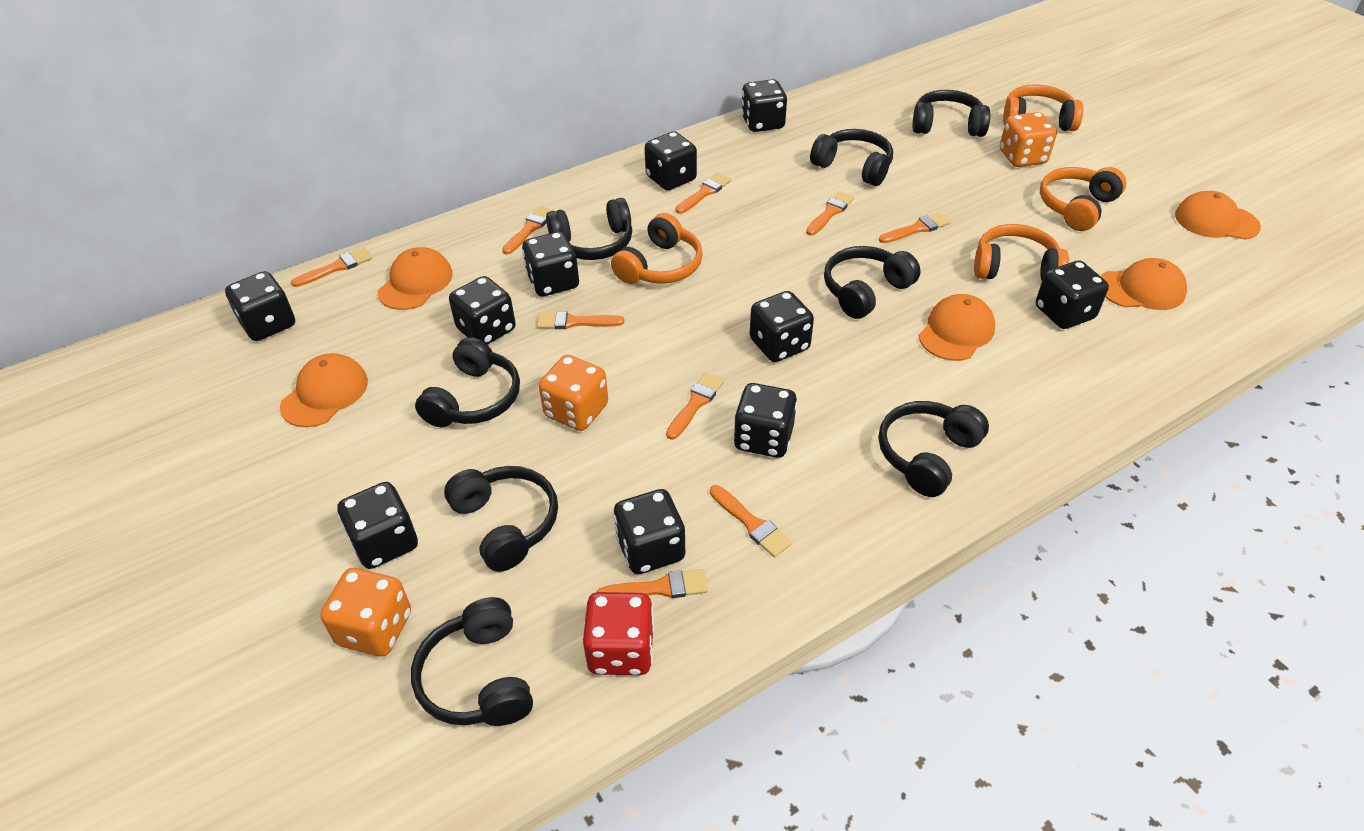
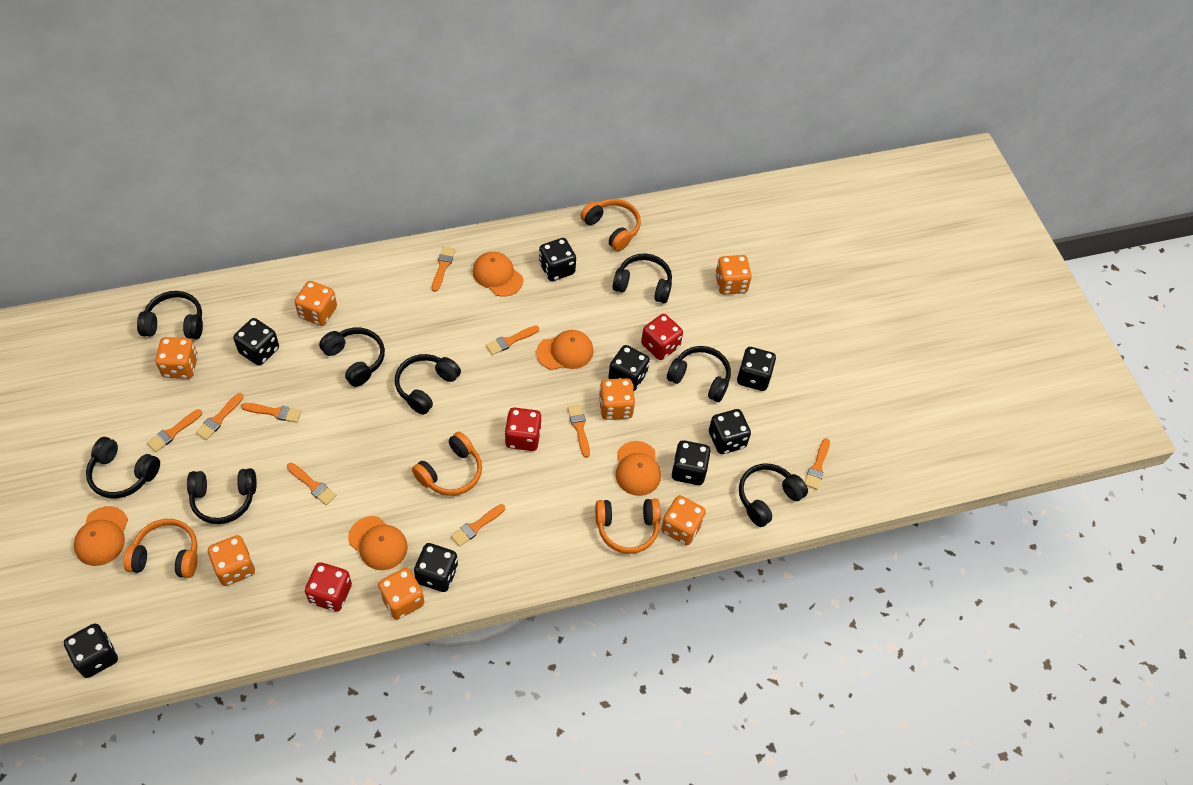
black dice: 10 -> 8
orange dice: 3 -> 7
red dice: 1 -> 3

